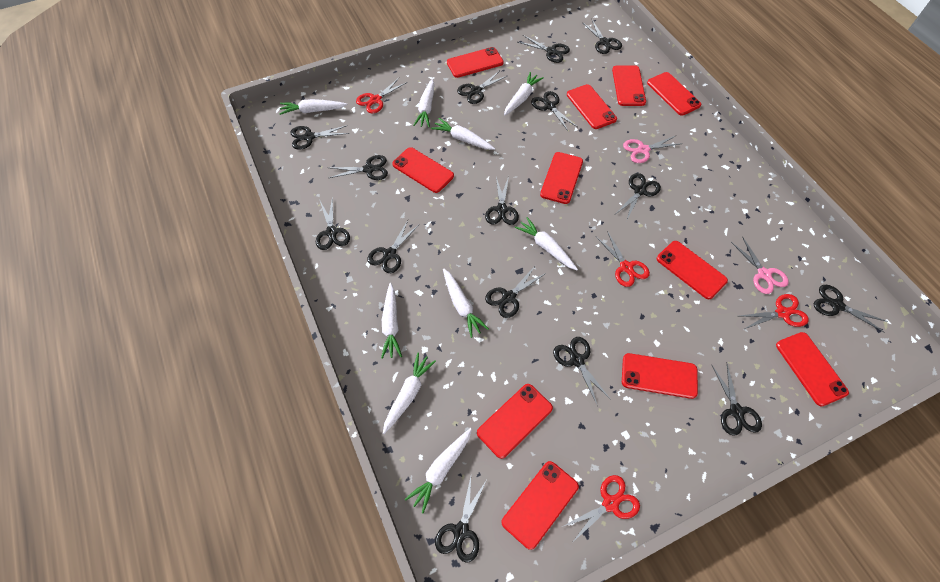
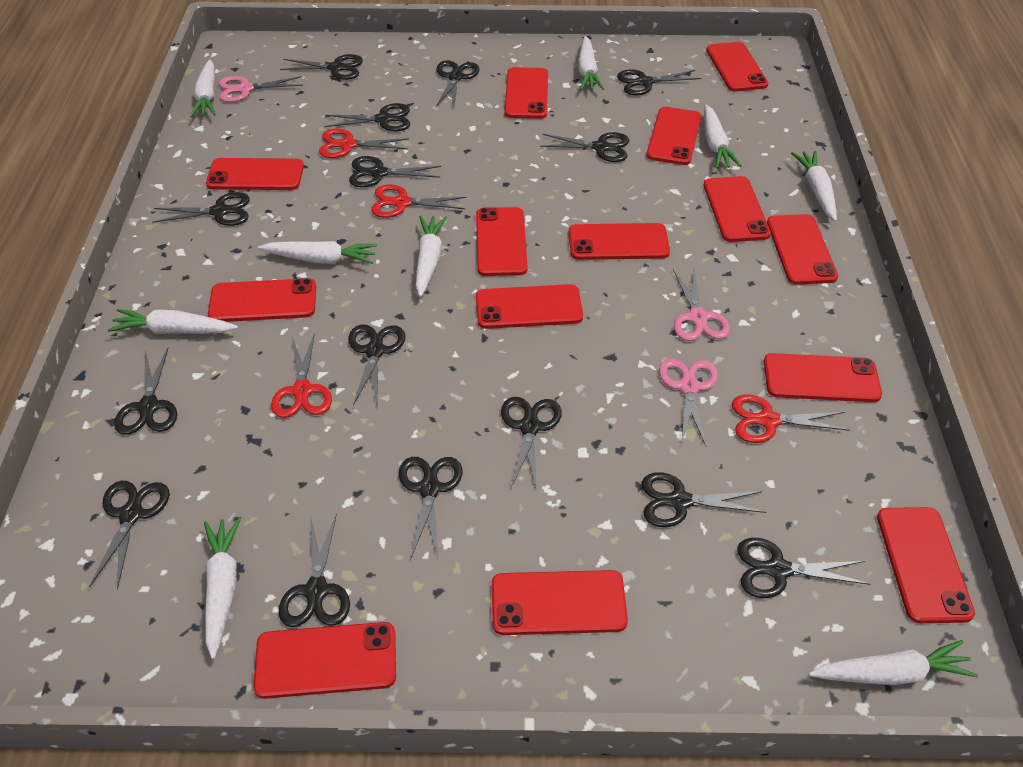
pink scissors: 2 -> 3
red phone: 11 -> 14

